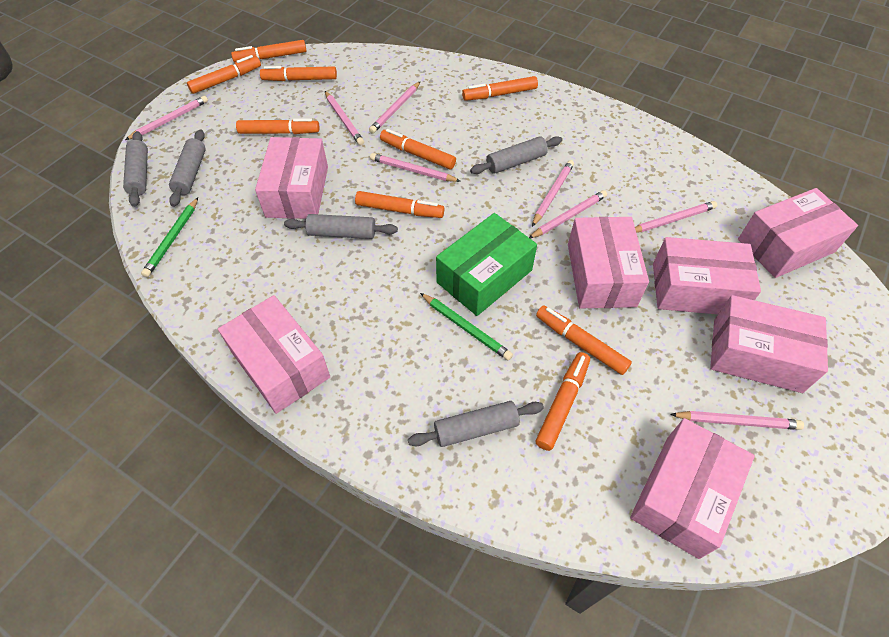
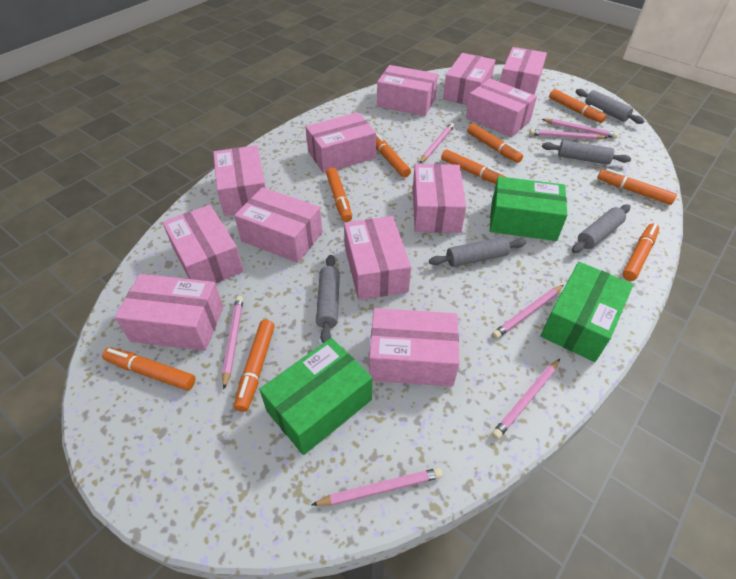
green box: 1 -> 3
green pencil: 2 -> 0
pink box: 7 -> 12
pink pencil: 8 -> 7

